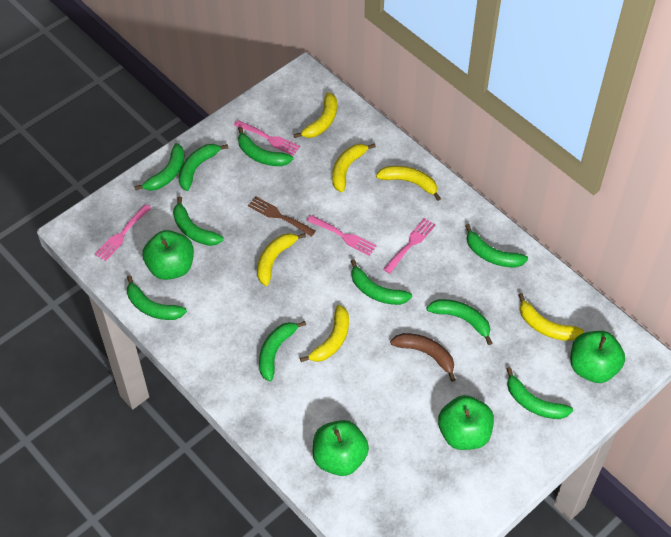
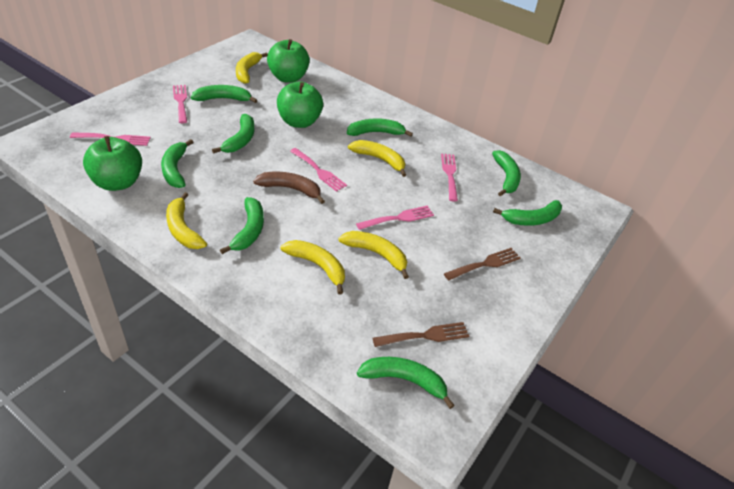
brown fork: 1 -> 2
green apple: 4 -> 3
green banana: 10 -> 8
pink fork: 4 -> 5
yellow banana: 6 -> 5

